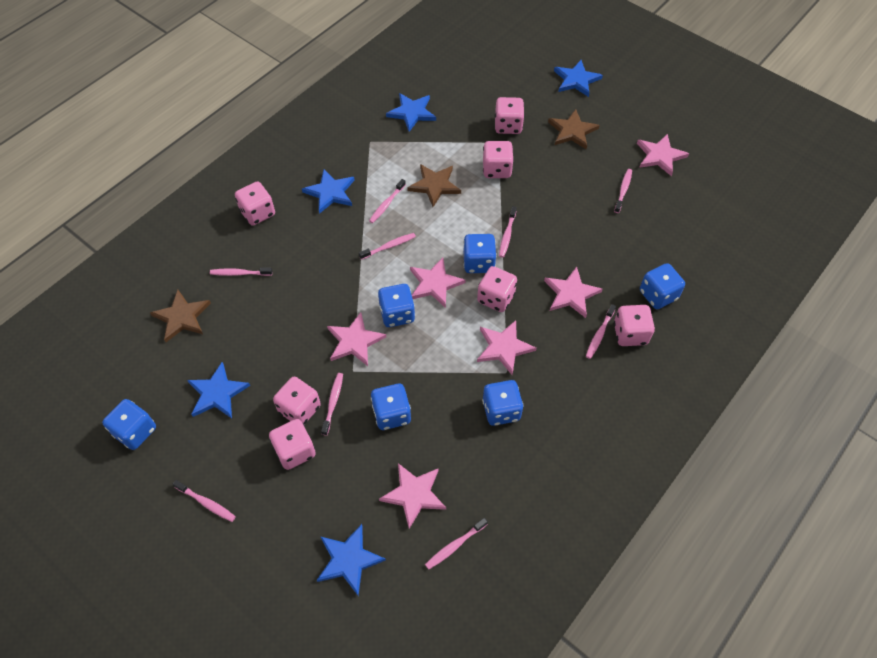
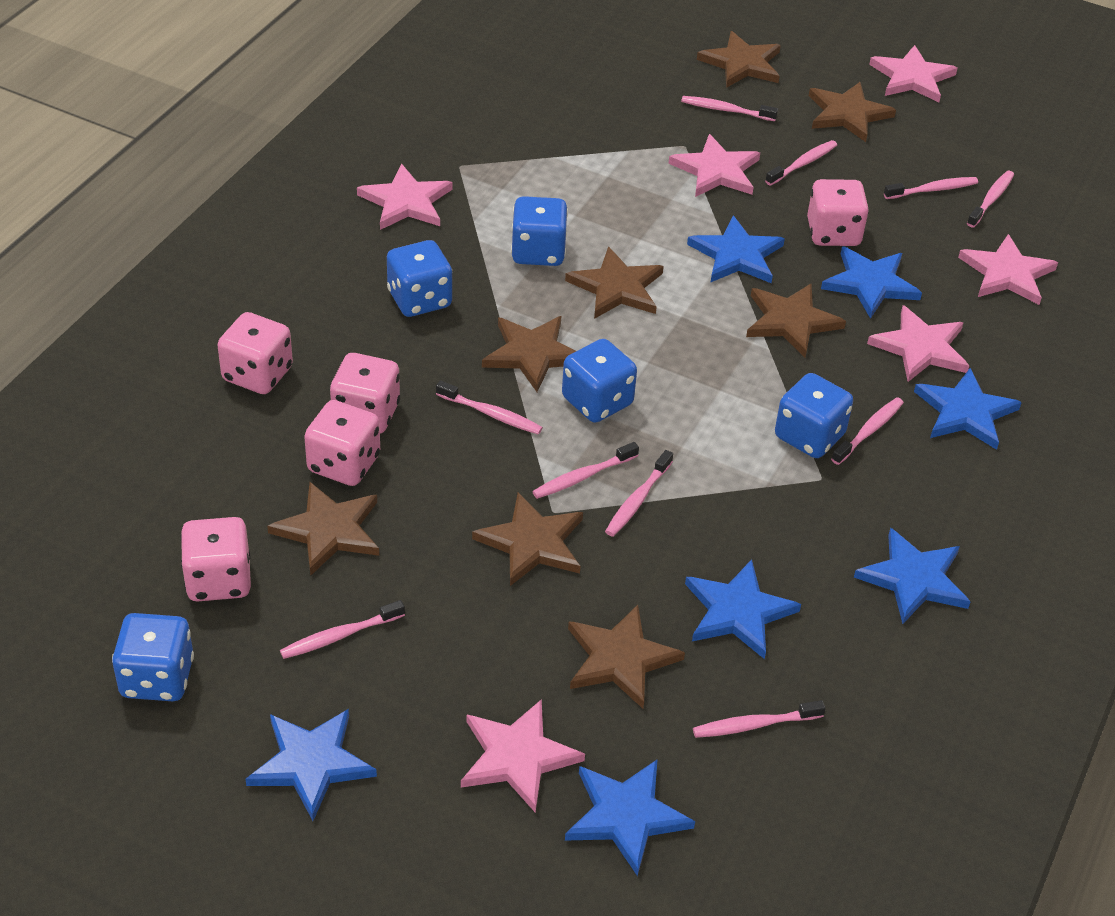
blue dice: 6 -> 5
blue star: 5 -> 7
brown star: 3 -> 8
pink dice: 7 -> 5
pink toothbrush: 9 -> 10

